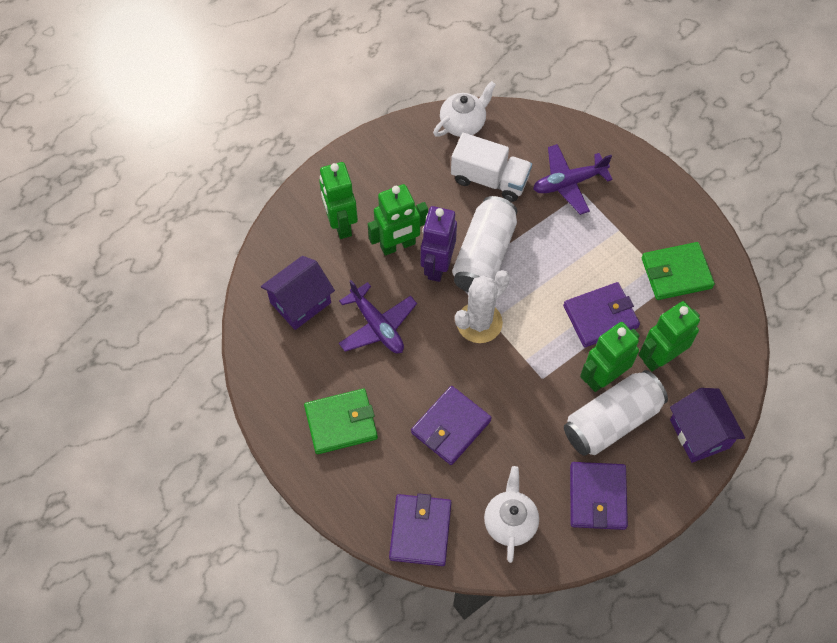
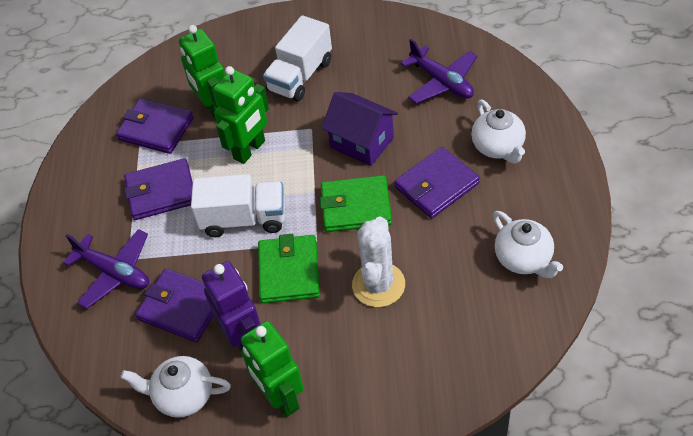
green robot: 4 -> 3
purple house: 2 -> 1
white can: 2 -> 0
white teapot: 2 -> 3
white truck: 1 -> 2

